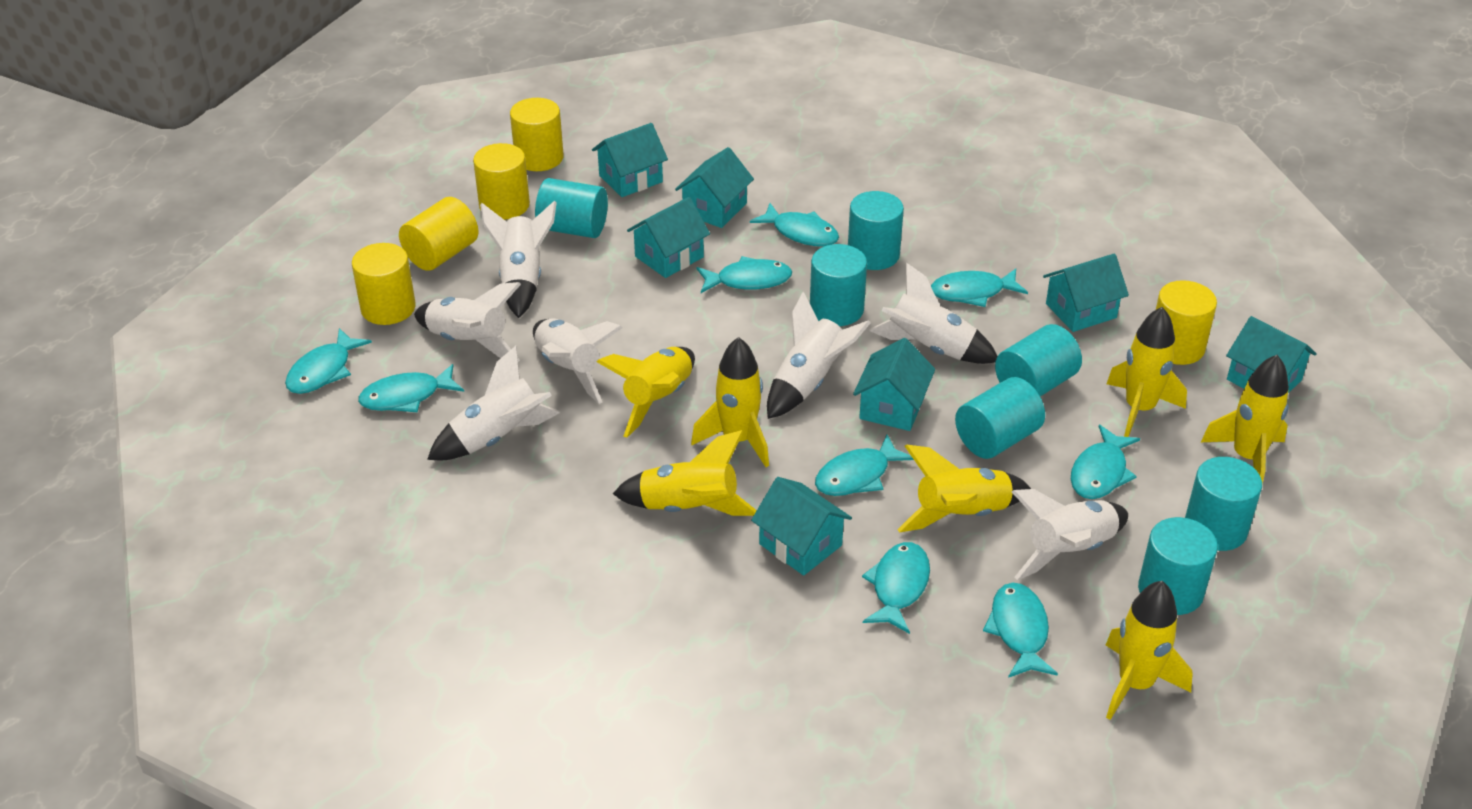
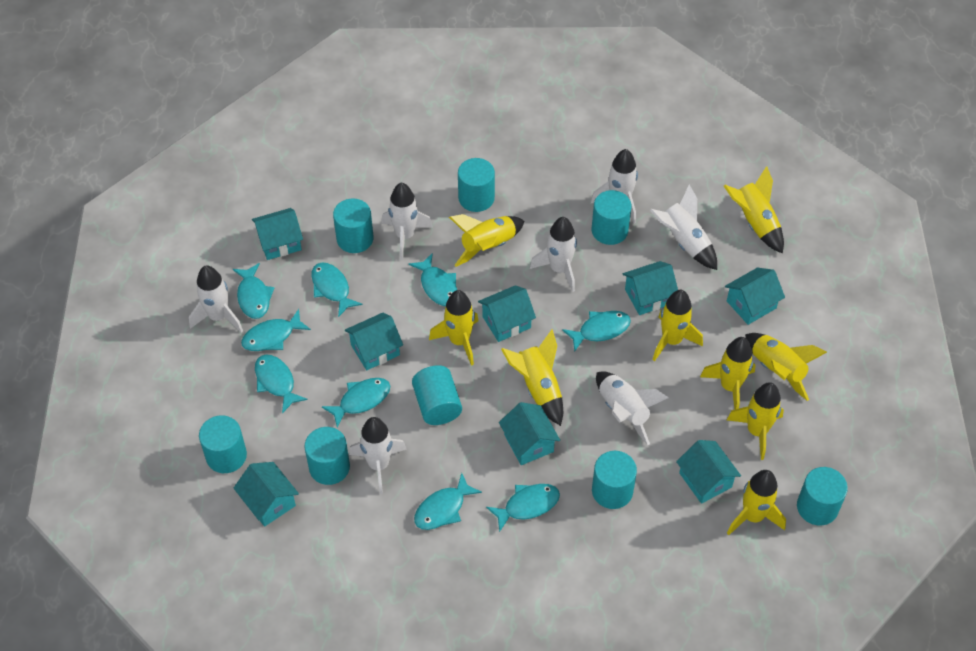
turquoise cylinder: 7 -> 8
turquoise house: 7 -> 8
yellow cylinder: 5 -> 0
yellow rocket: 7 -> 9

